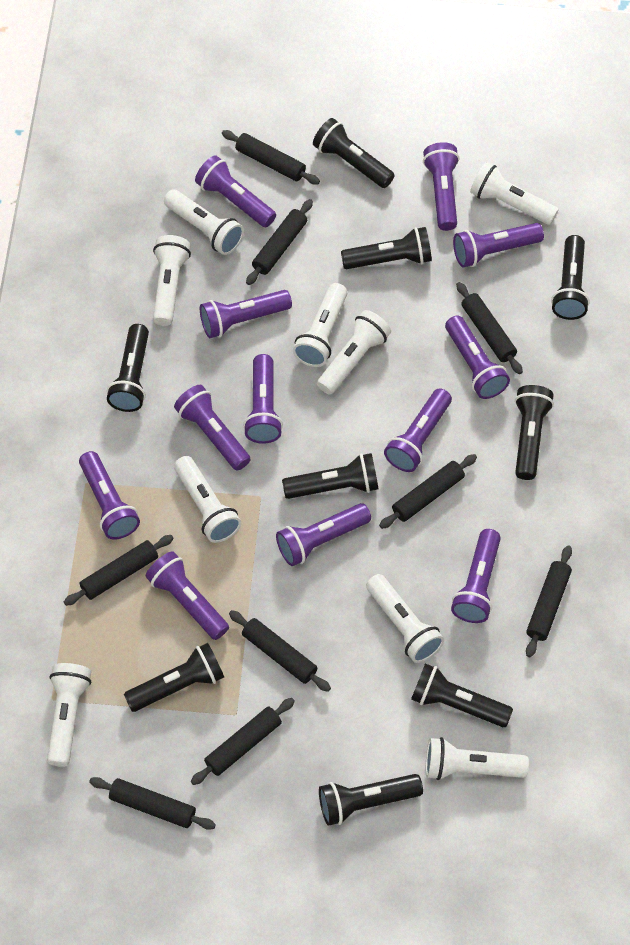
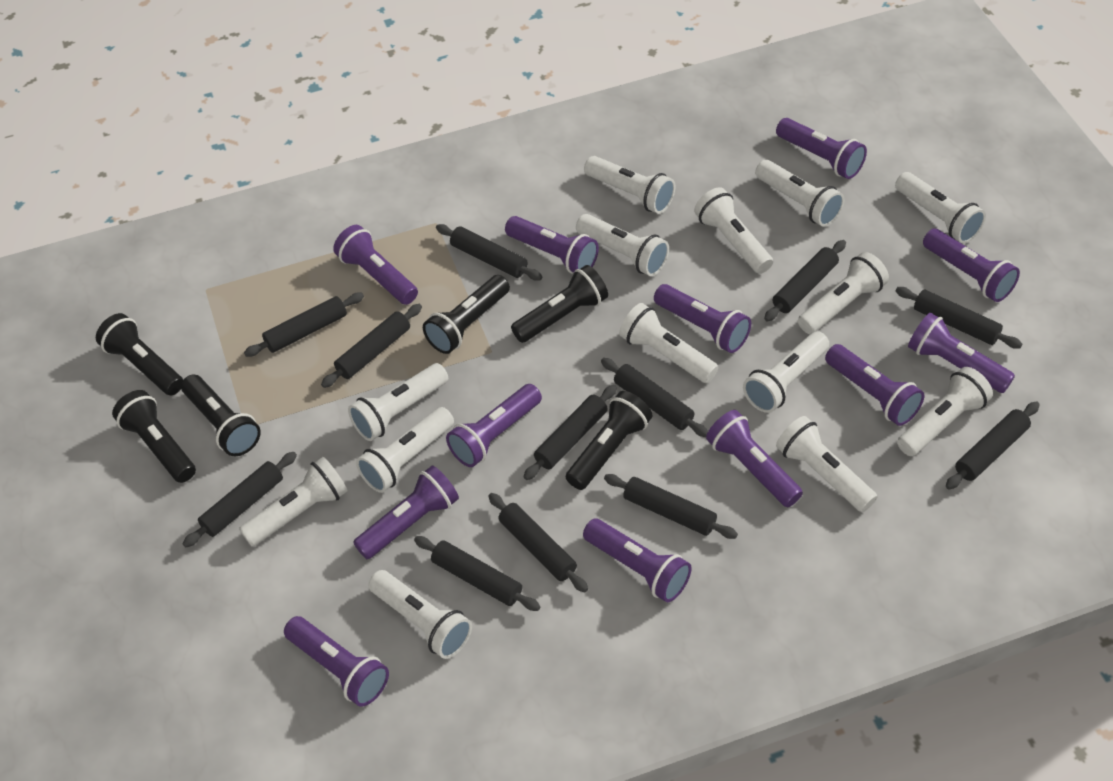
black flashlight: 9 -> 6
black rolling pin: 9 -> 12
white flashlight: 9 -> 14

